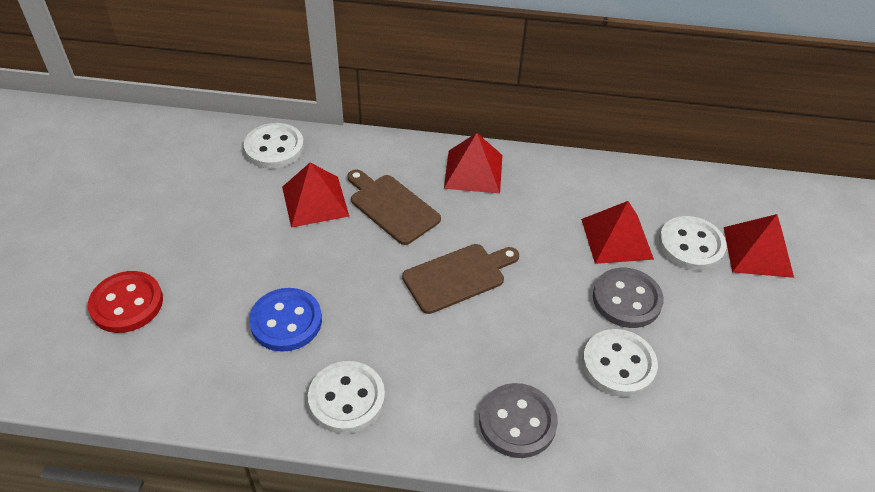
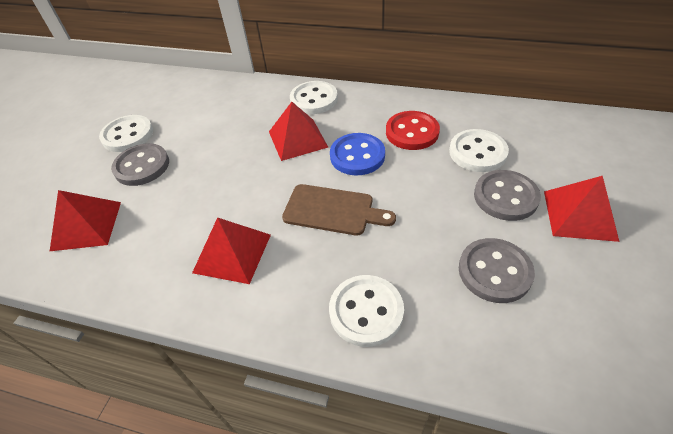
brown cutting board: 2 -> 1
grey button: 2 -> 3

